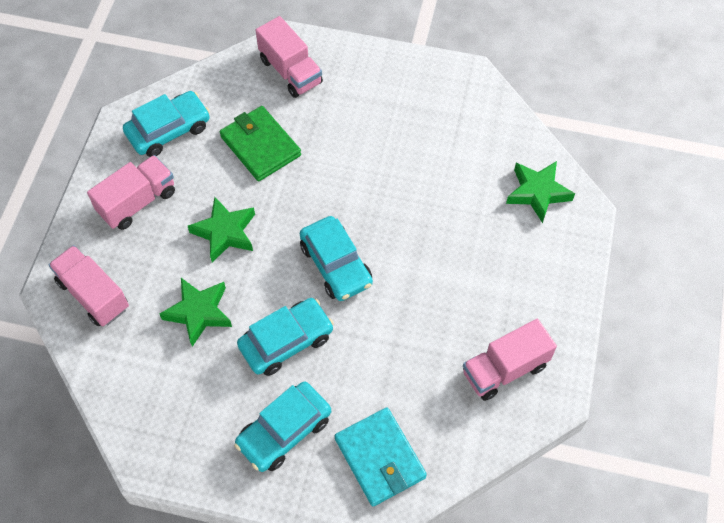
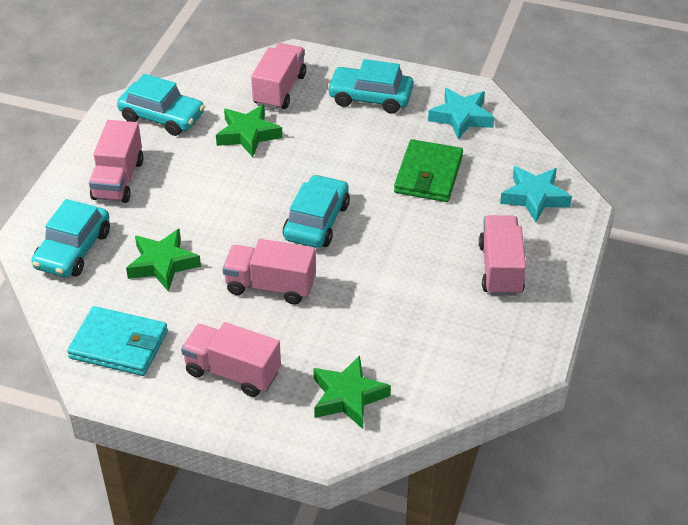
pink truck: 4 -> 5
turquoise star: 0 -> 2

